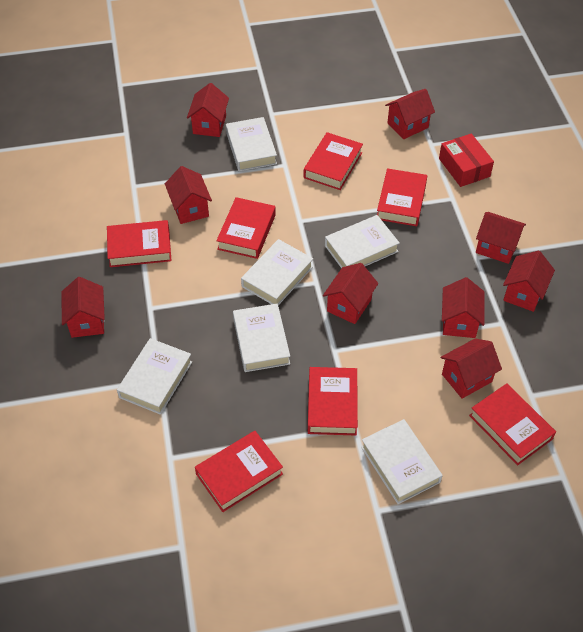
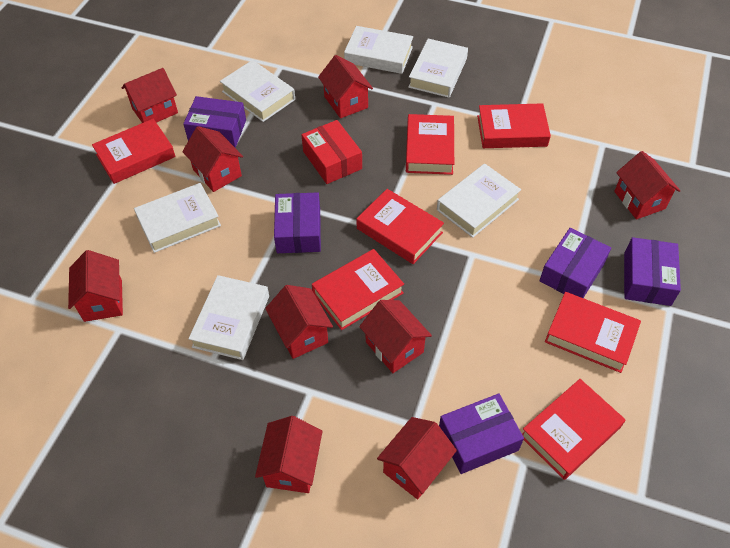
purple box: 0 -> 5

